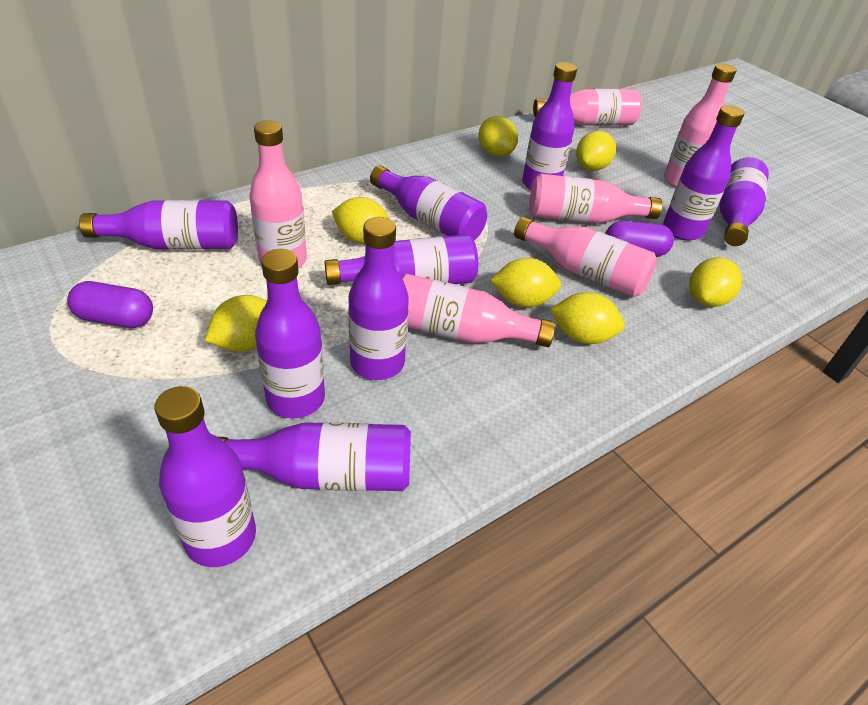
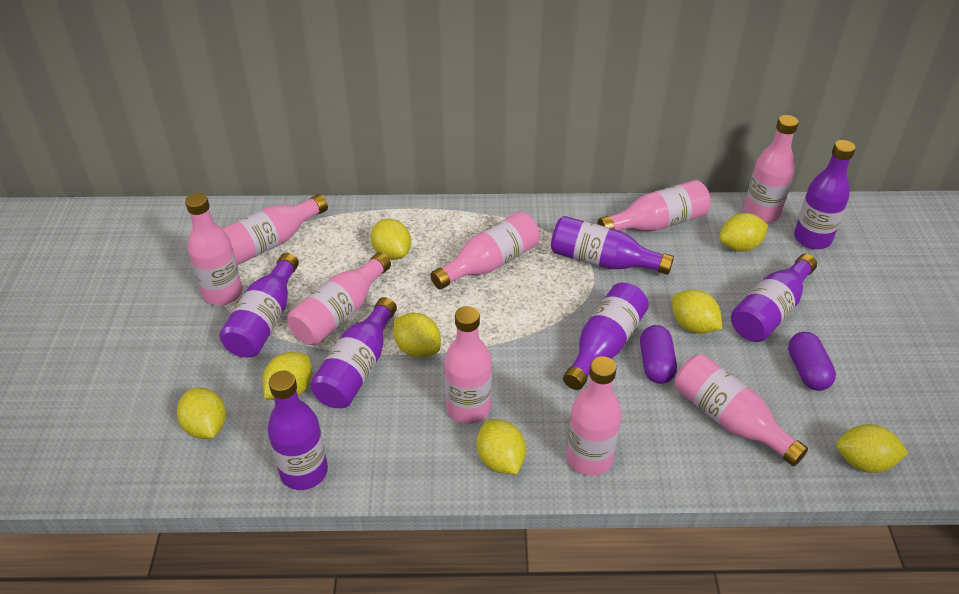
pink bottle: 6 -> 9
purple bottle: 10 -> 7
yellow lemon: 7 -> 8

